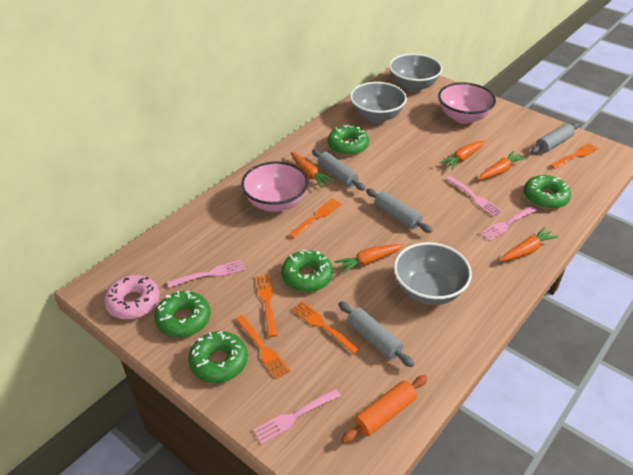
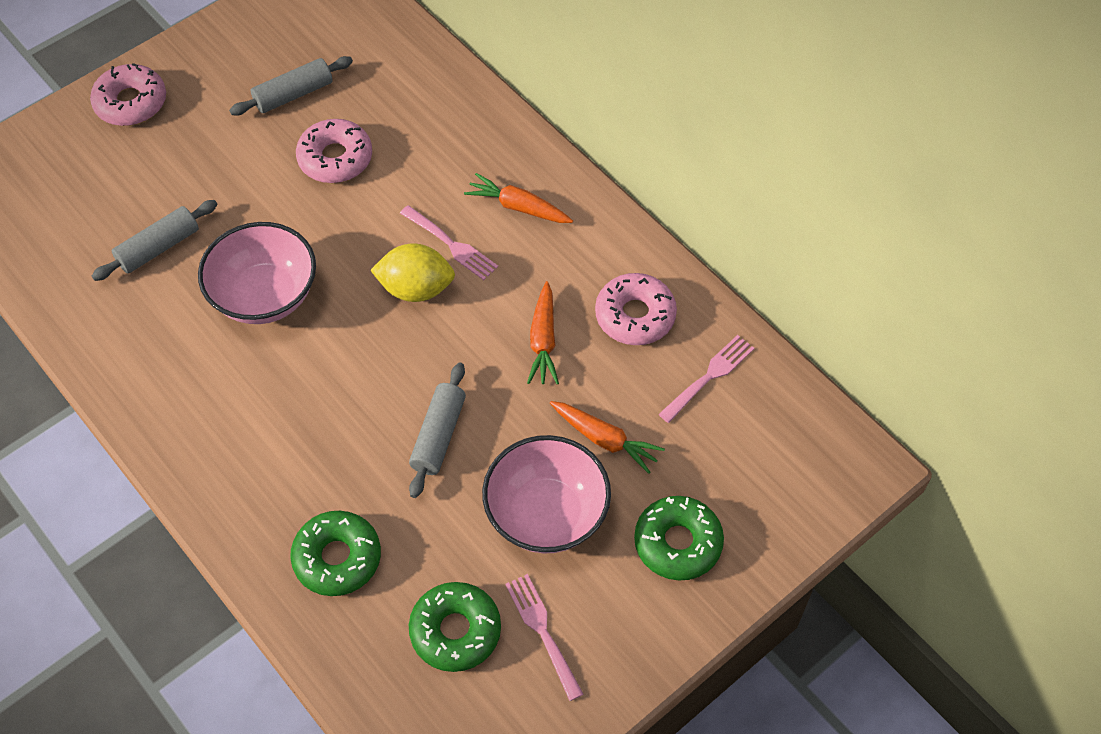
green donut: 5 -> 3
grey bowl: 3 -> 0
grey rolling pin: 4 -> 3
orange carrot: 5 -> 3
orange fork: 5 -> 0
orange rolling pin: 1 -> 0
pink donut: 1 -> 3
pink fork: 4 -> 3
yellow lemon: 0 -> 1

